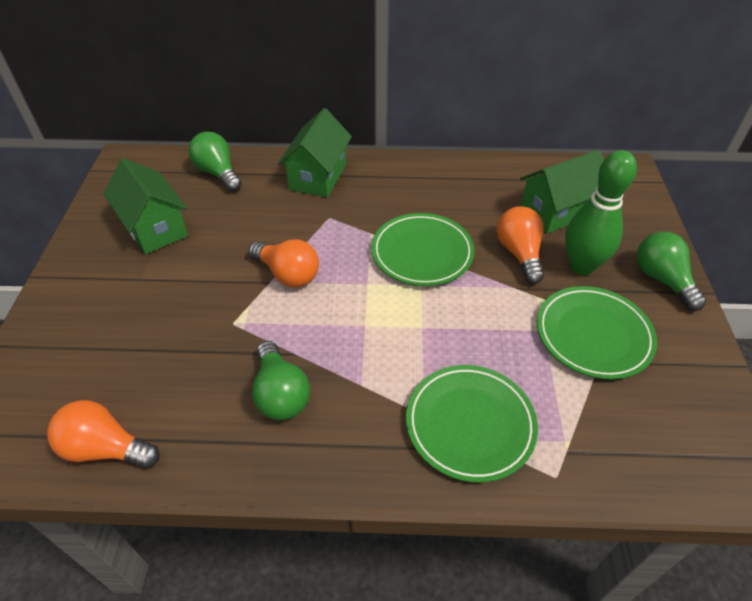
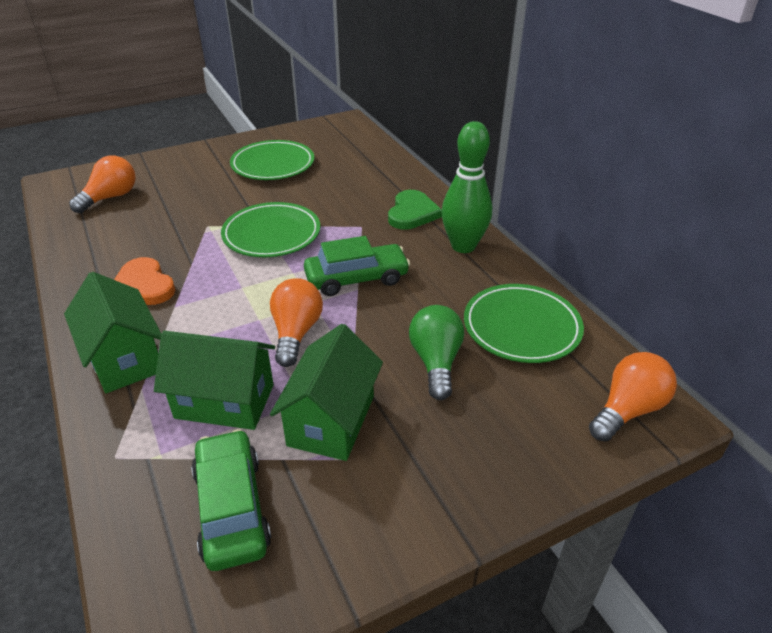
green car: 0 -> 2
green heart: 0 -> 1
green light bulb: 3 -> 1
orange heart: 0 -> 1

